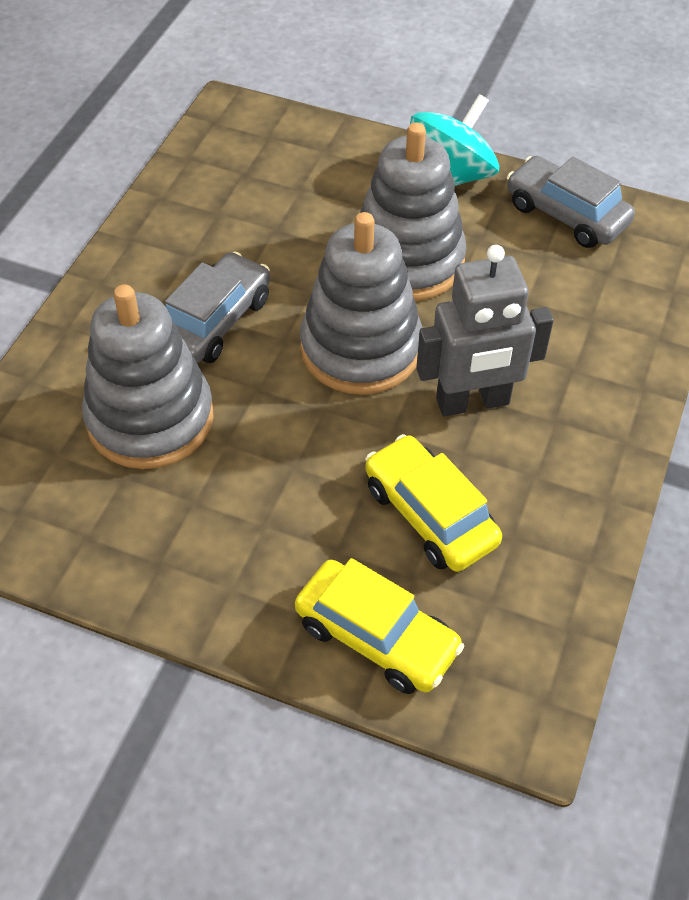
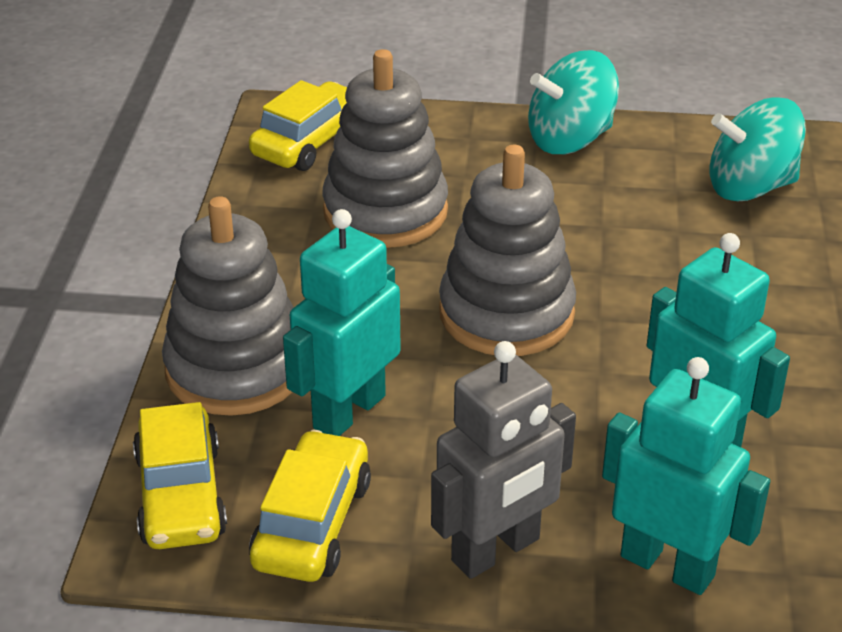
grey car: 2 -> 0
turquoise robot: 0 -> 3
turquoise spinning top: 1 -> 2
yellow car: 2 -> 3

